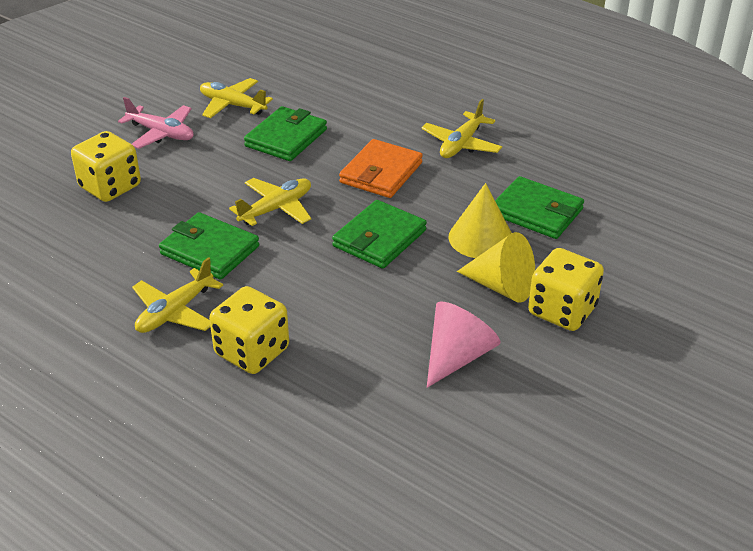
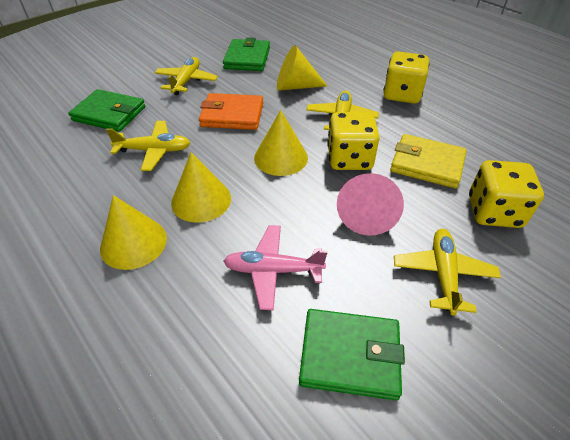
green wallet: 4 -> 3
yellow cone: 2 -> 4
yellow wallet: 0 -> 1

